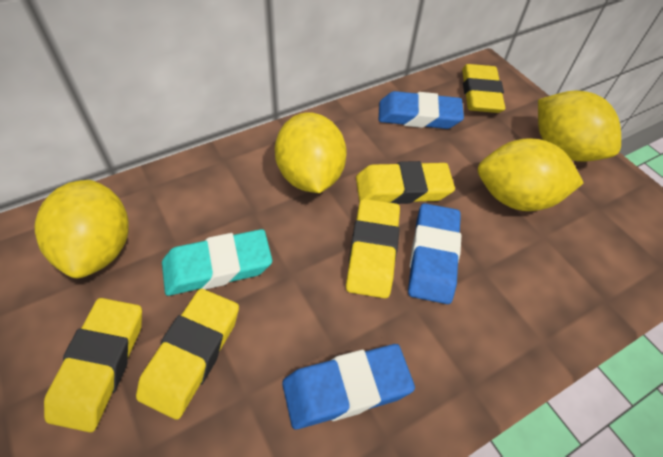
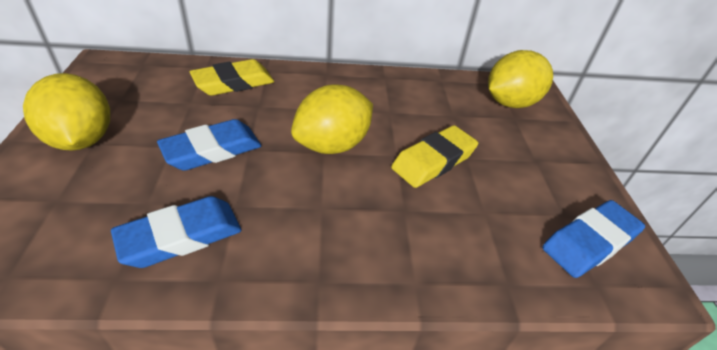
turquoise eraser: 1 -> 0
yellow eraser: 5 -> 2
yellow lemon: 4 -> 3

